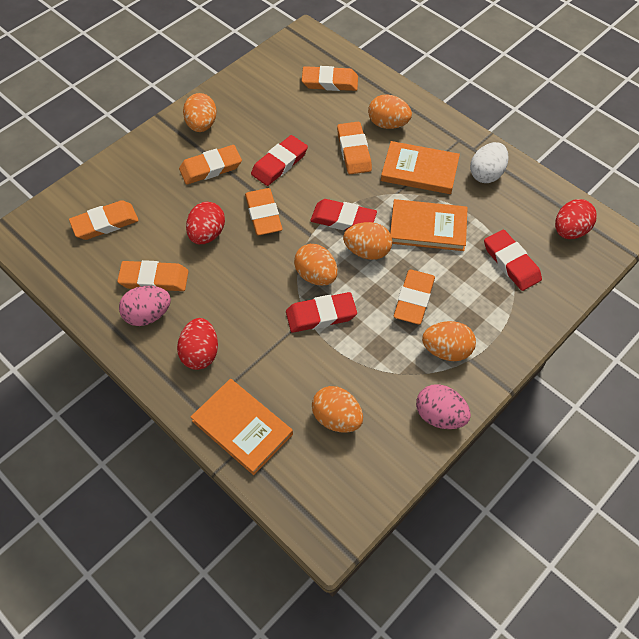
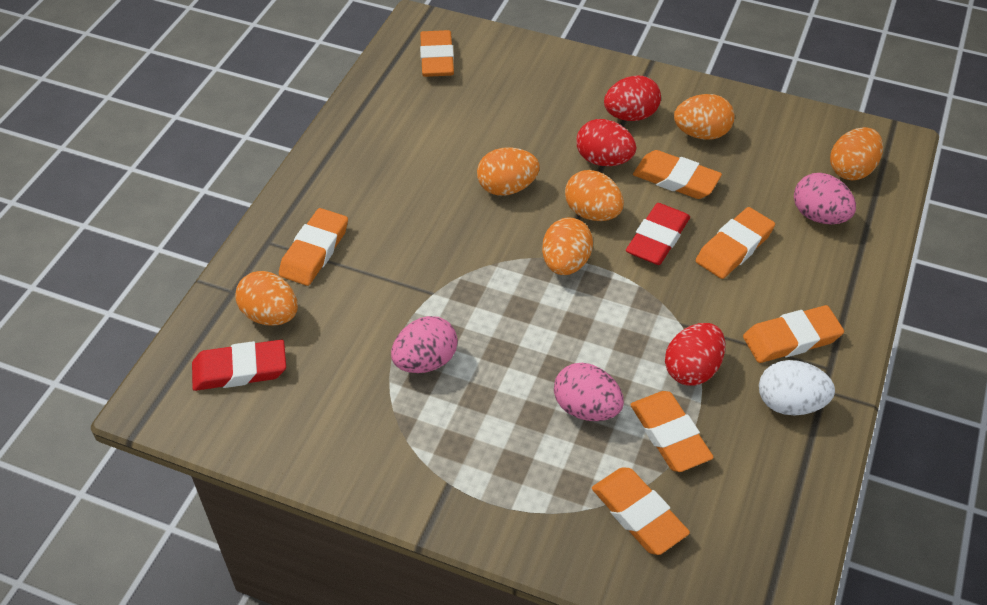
orange book: 3 -> 0
pink egg: 2 -> 3
red eraser: 4 -> 2

